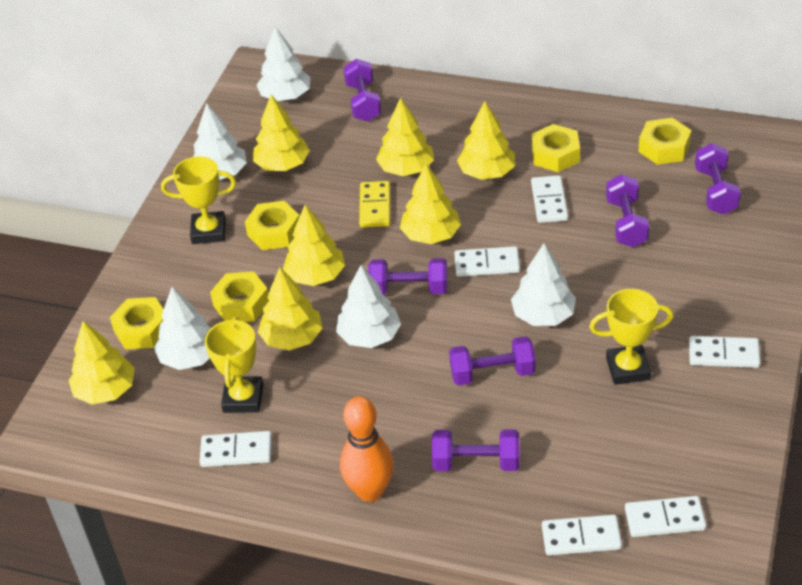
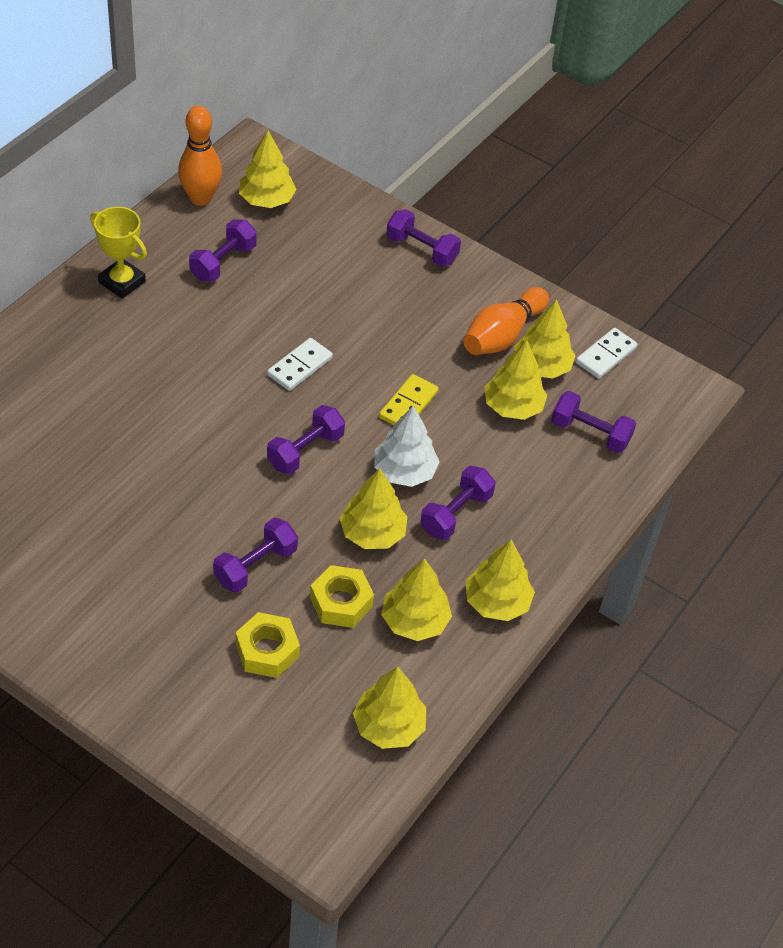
orange bowling pin: 1 -> 2
white domino: 6 -> 2
white tree: 5 -> 1
yellow nut: 5 -> 2
yellow trophy: 3 -> 1

